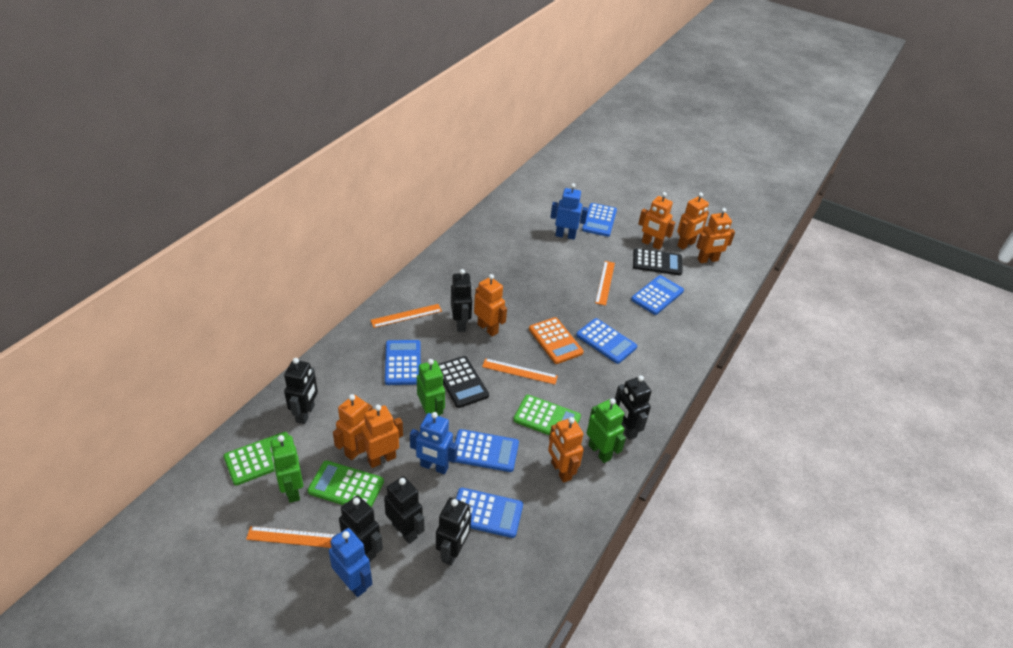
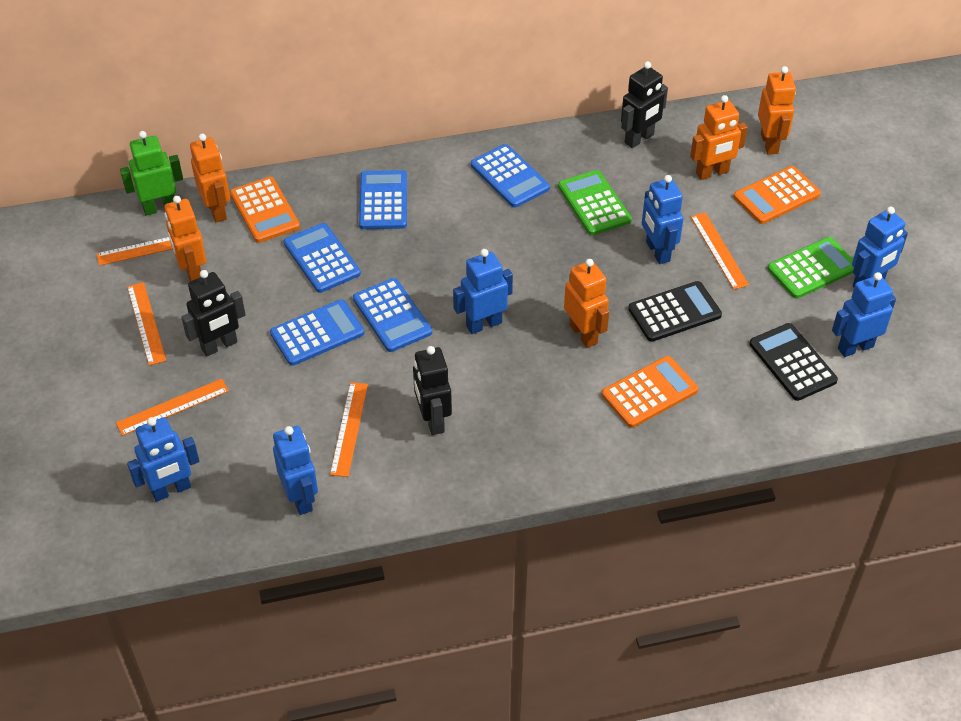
black robot: 6 -> 3
blue calculator: 6 -> 5
blue robot: 3 -> 6
green calculator: 3 -> 2
green robot: 3 -> 1
orange calculator: 1 -> 3
orange robot: 7 -> 5
orange ruler: 4 -> 5

